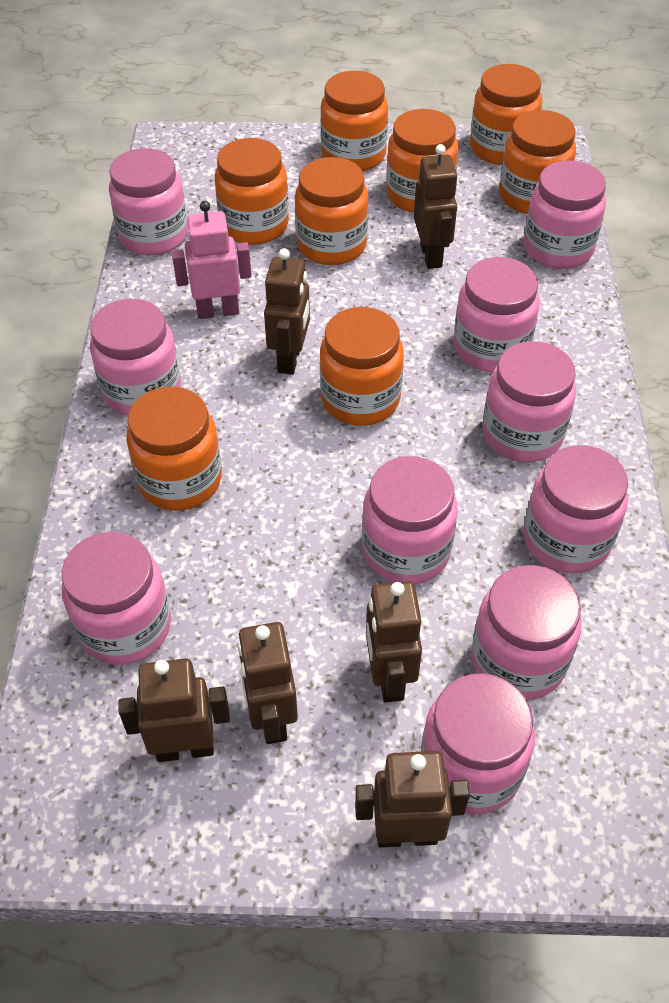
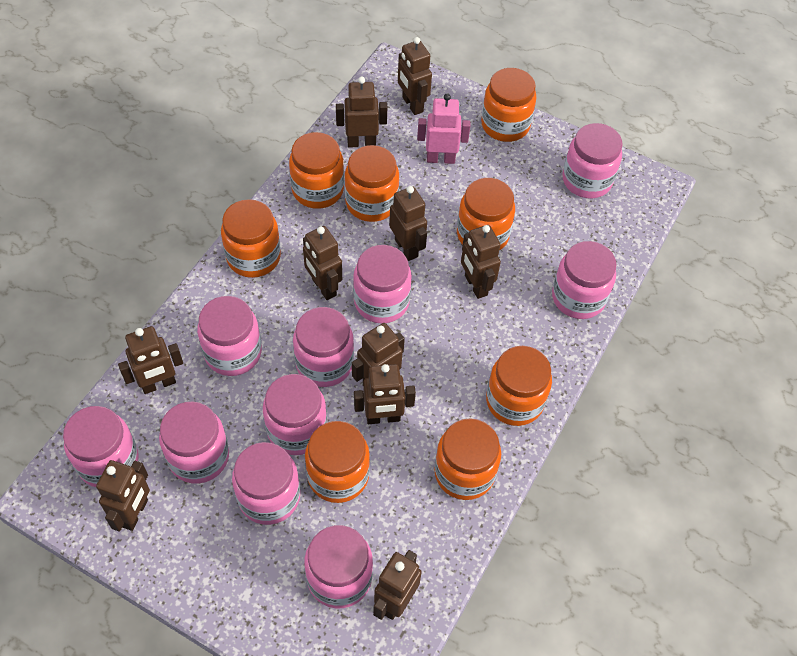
brown robot: 6 -> 10

